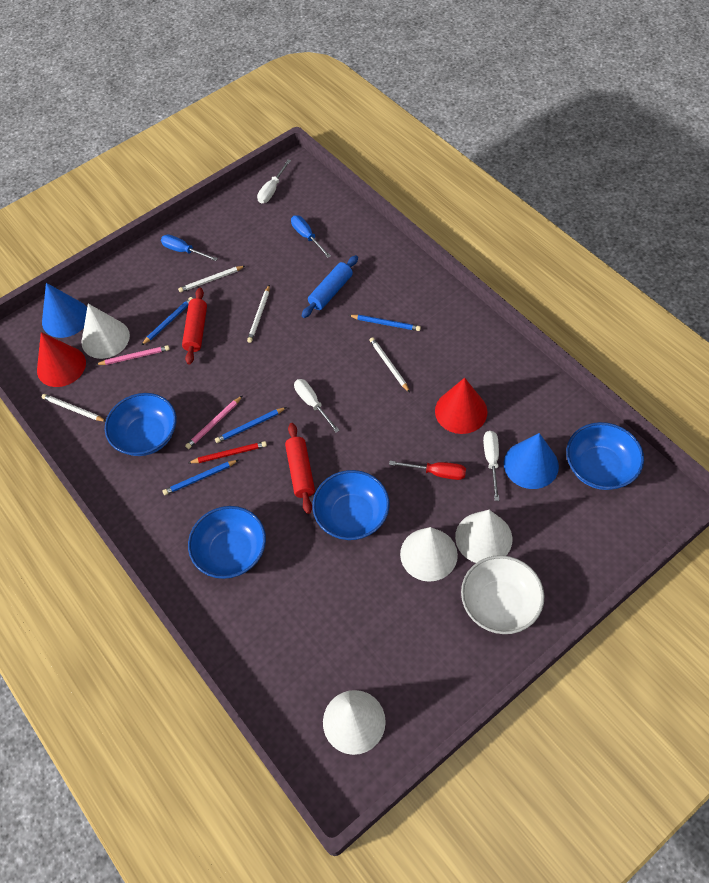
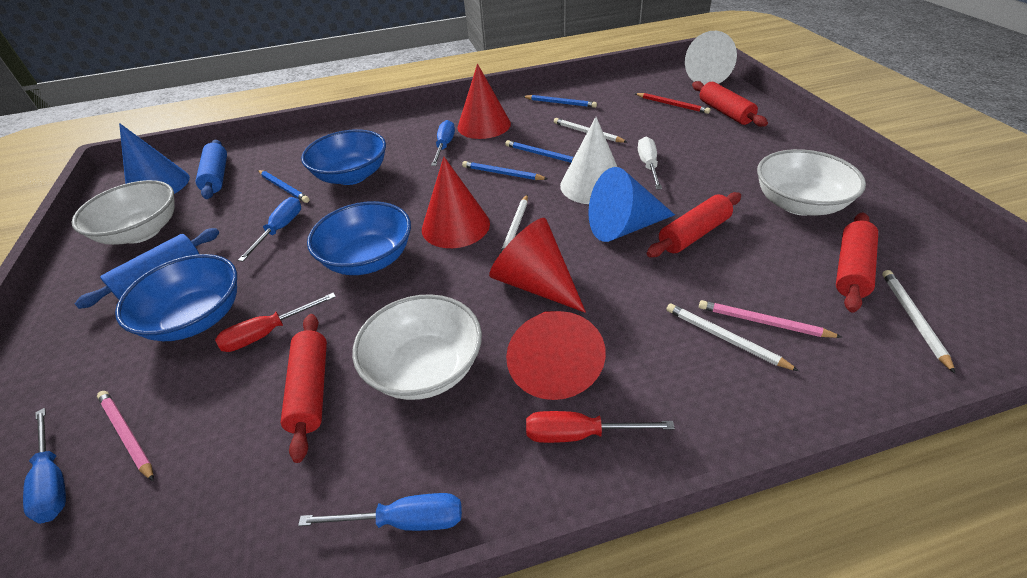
blue bowl: 4 -> 3
blue rolling pin: 1 -> 2
blue screwdriver: 2 -> 4
red cone: 2 -> 4
red rolling pin: 2 -> 4
red screwdriver: 1 -> 2
white bowl: 1 -> 3
white cone: 4 -> 2
white screwdriver: 3 -> 1

